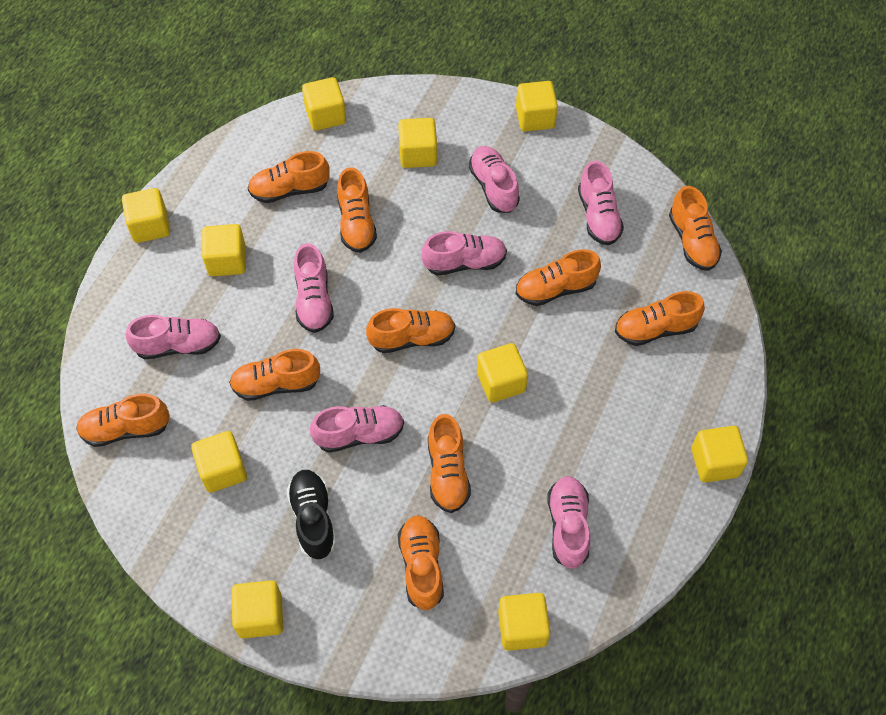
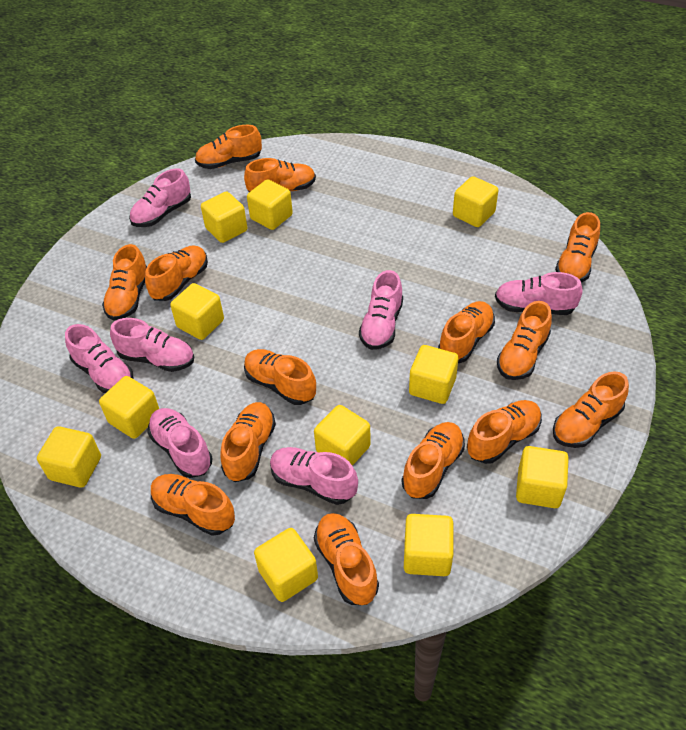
black shoe: 1 -> 0
orange shoe: 10 -> 14
yellow cube: 10 -> 11

